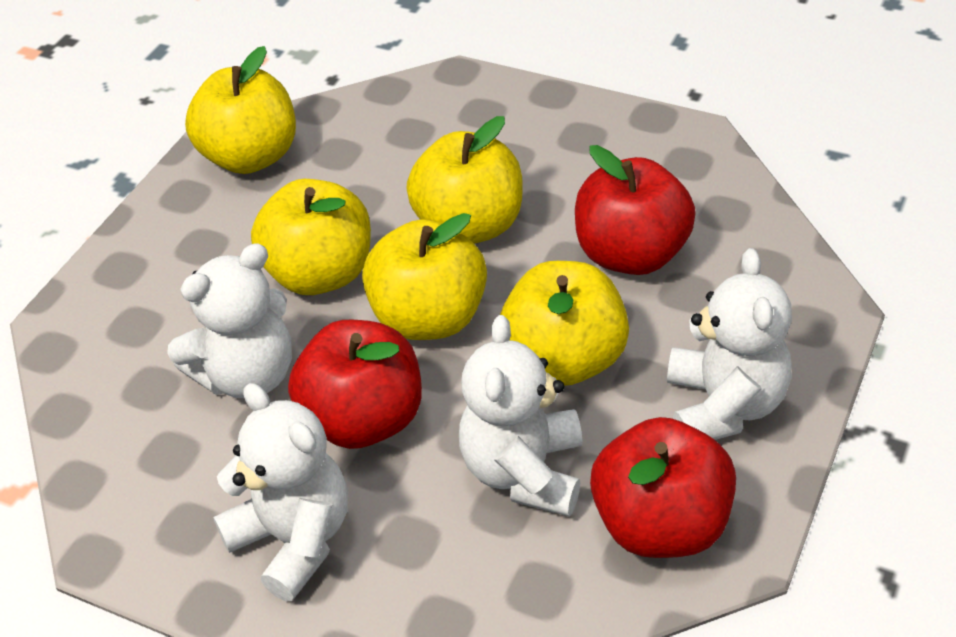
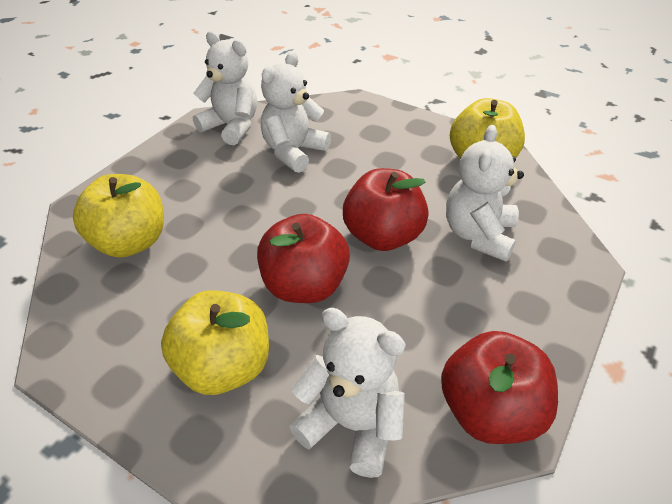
yellow apple: 5 -> 3

